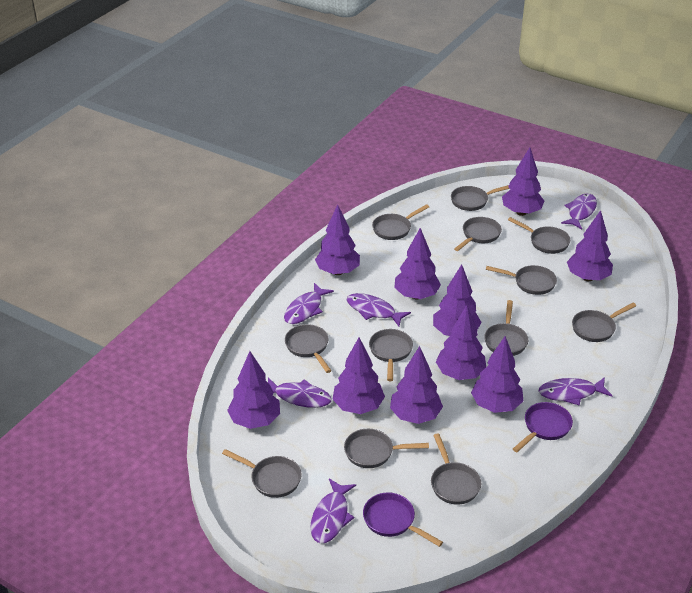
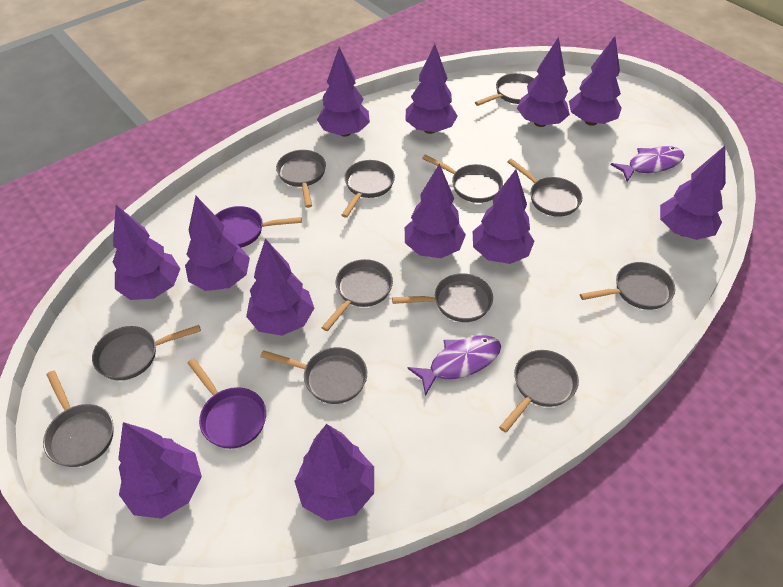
purple fish: 6 -> 2
purple tree: 10 -> 12

